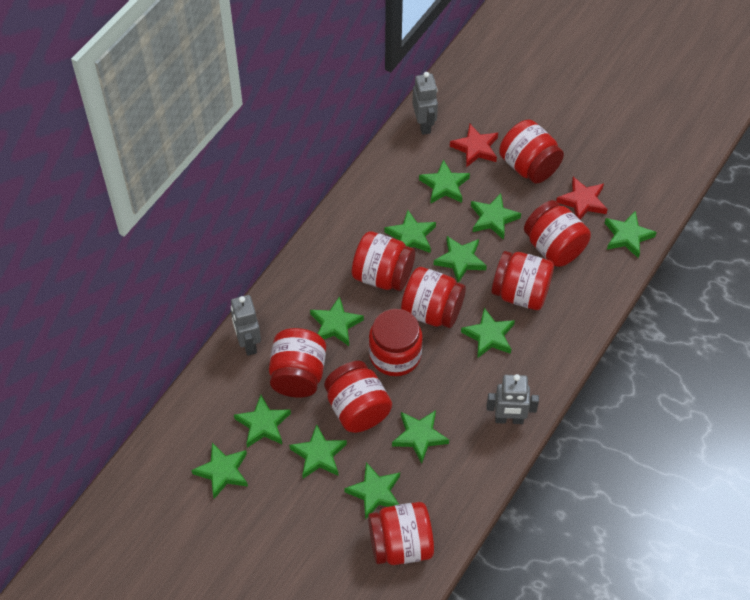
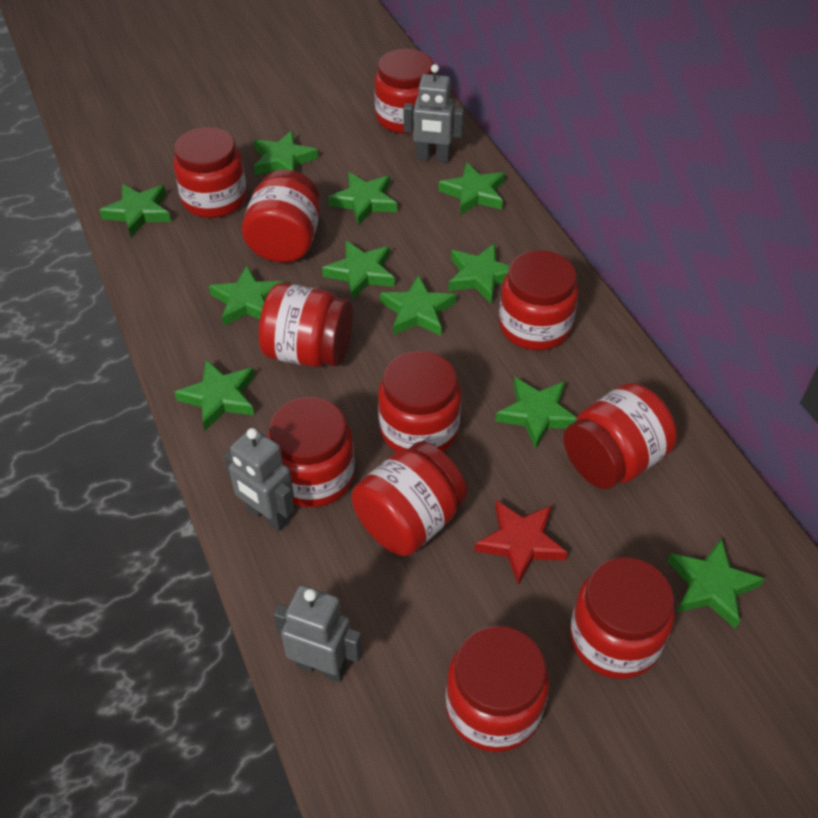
green star: 12 -> 11
red jar: 9 -> 11
red star: 2 -> 1

